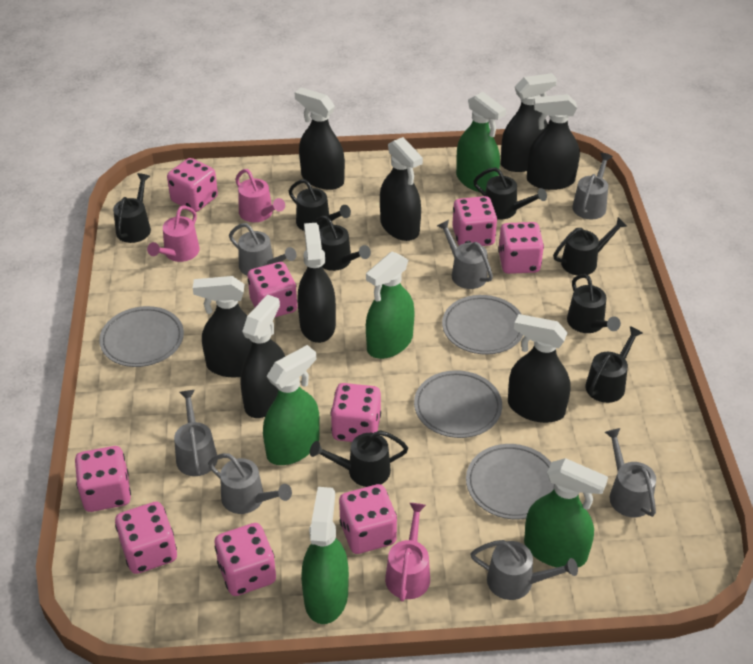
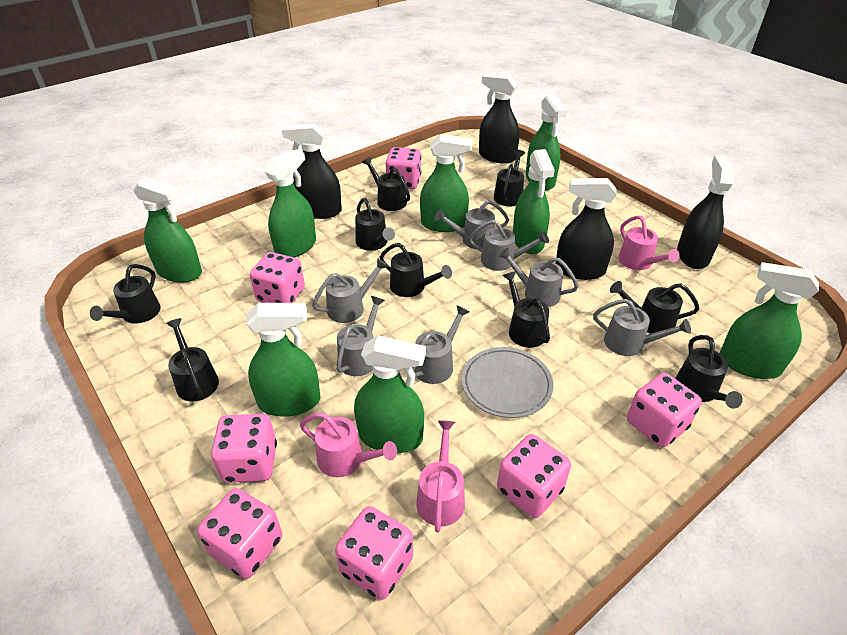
black spray bottle: 8 -> 4
black watering can: 8 -> 9
green spray bottle: 5 -> 8
grey plate: 4 -> 1
pink dice: 9 -> 7

